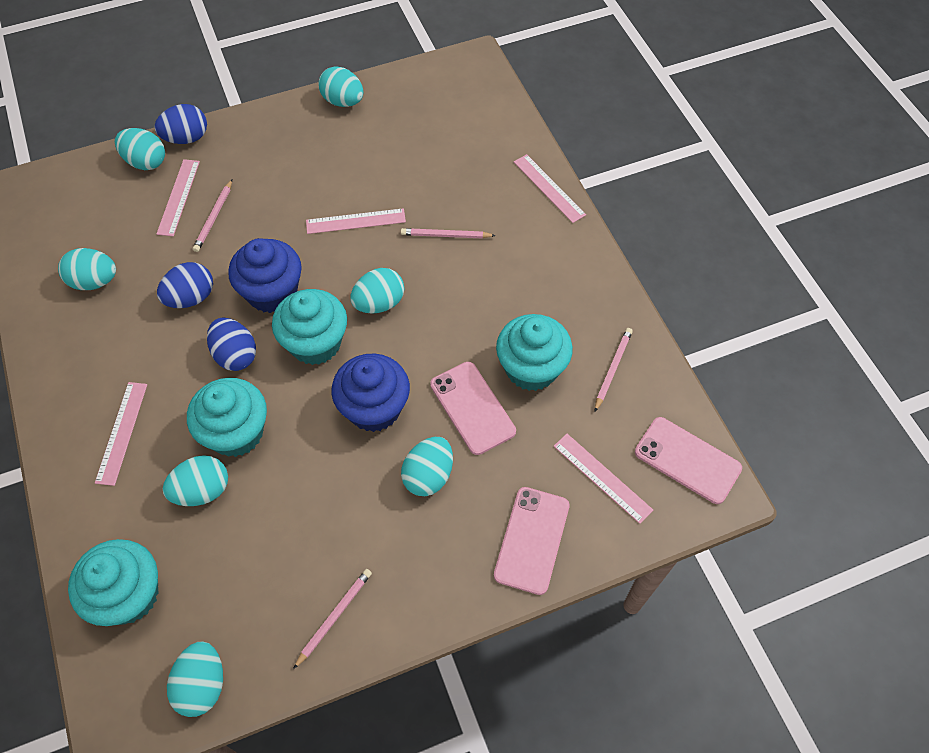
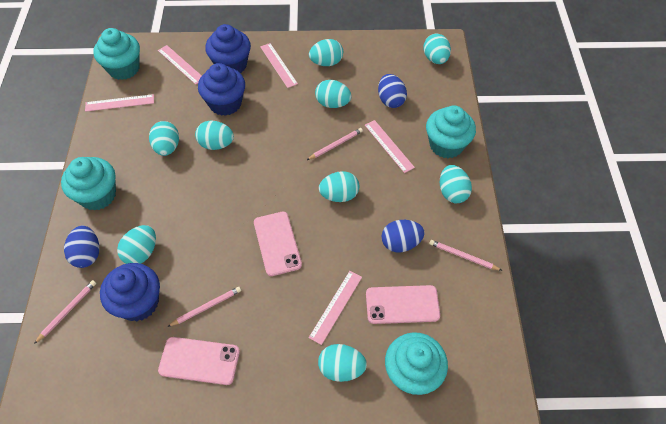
blue cupcake: 2 -> 3
turquoise egg: 7 -> 9

